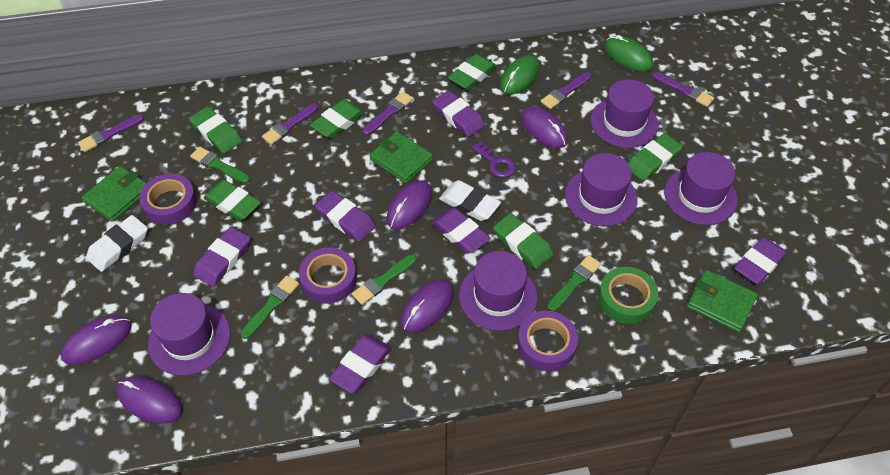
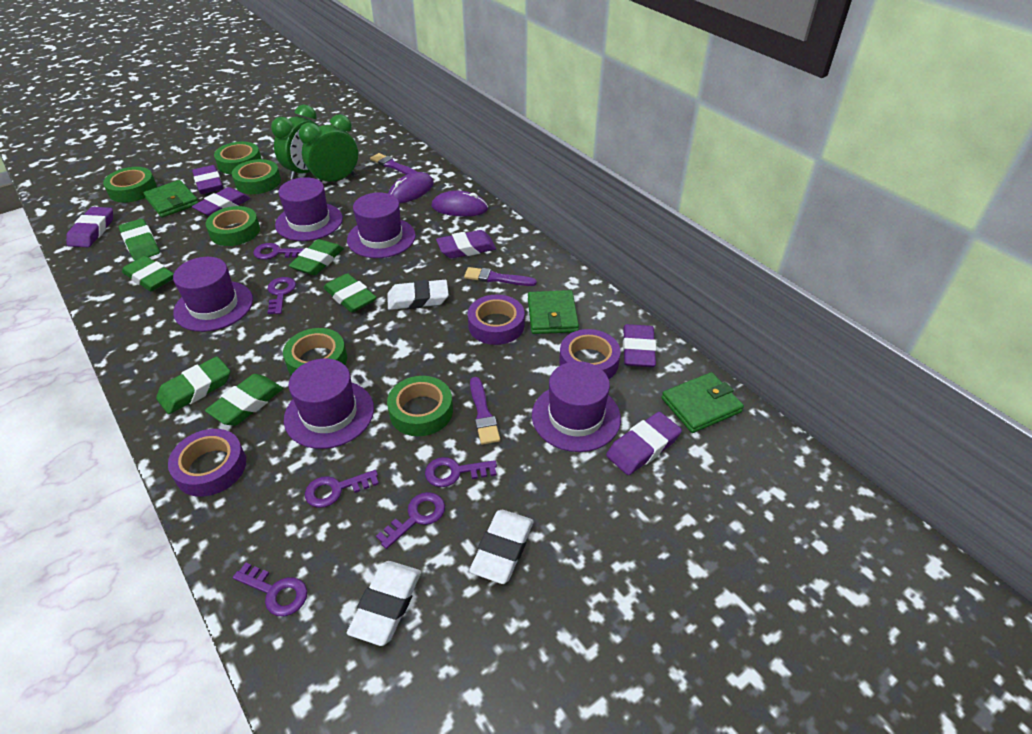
green brush: 4 -> 0
green clock: 0 -> 2
green mouse: 2 -> 0
green tape: 1 -> 6
purple brush: 5 -> 3
purple key: 1 -> 6
purple mouse: 5 -> 2
white eraser: 2 -> 3

